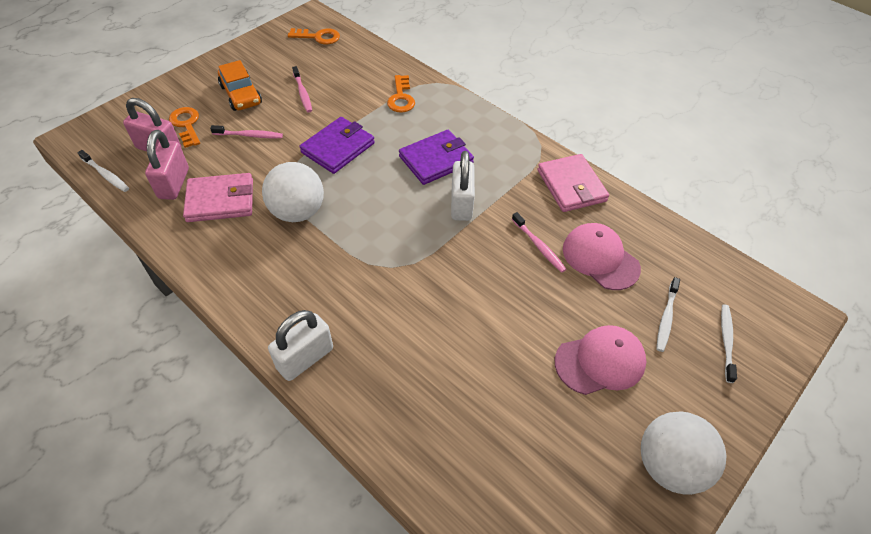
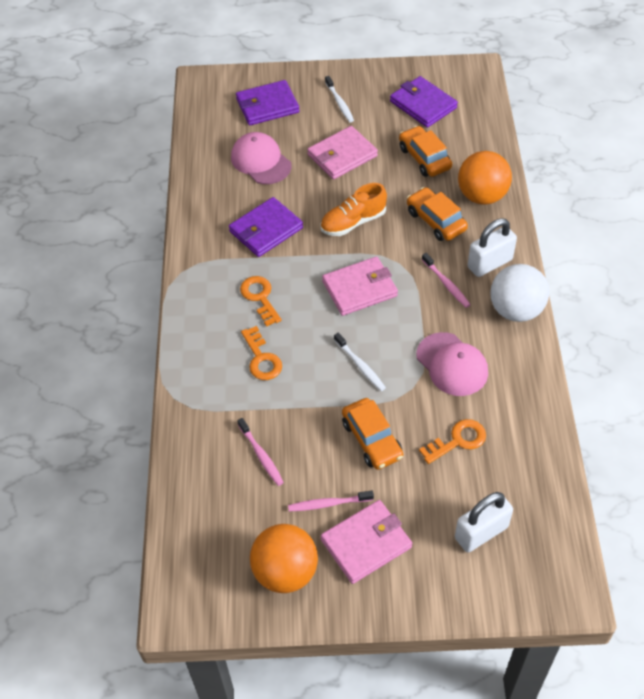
orange ball: 0 -> 2
orange car: 1 -> 3
orange shoe: 0 -> 1
pink padlock: 2 -> 0
pink wallet: 2 -> 3
purple wallet: 2 -> 3
white ball: 2 -> 1
white toothbrush: 3 -> 2

